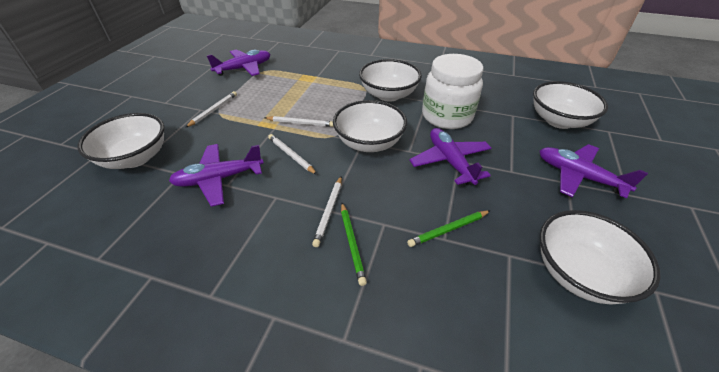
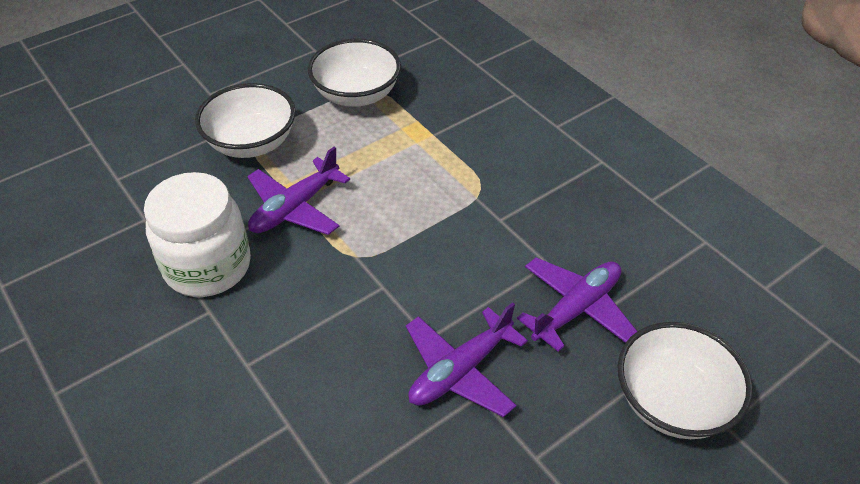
green pencil: 2 -> 0
purple plane: 4 -> 3
white bowl: 5 -> 3
white pencil: 4 -> 0

